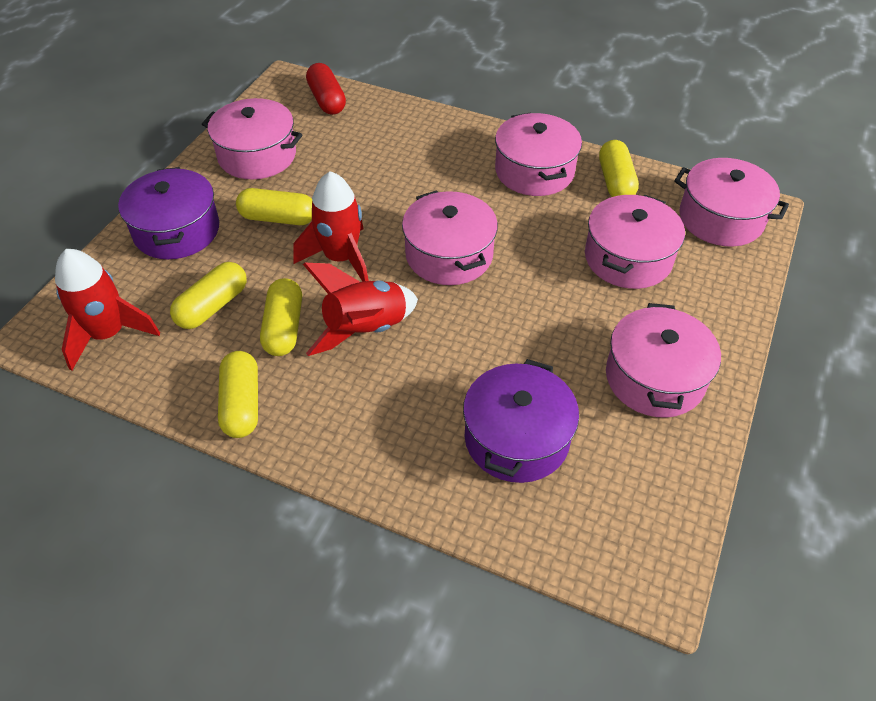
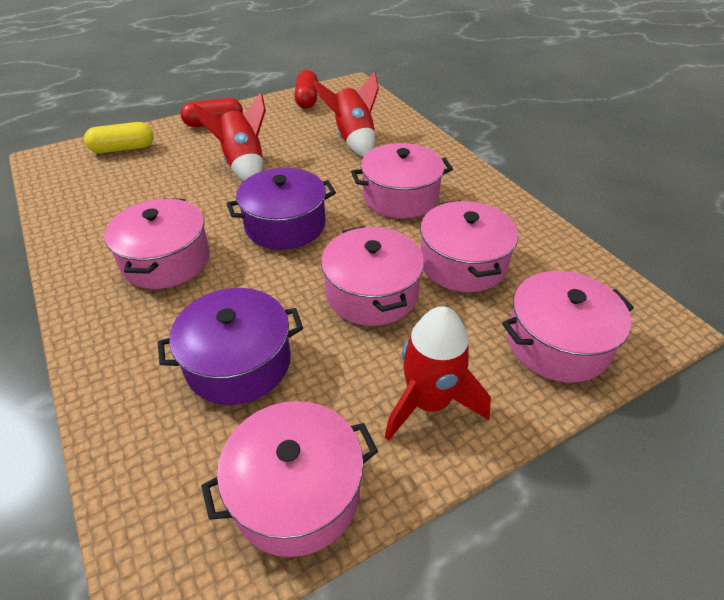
red capsule: 1 -> 2
yellow capsule: 5 -> 1

